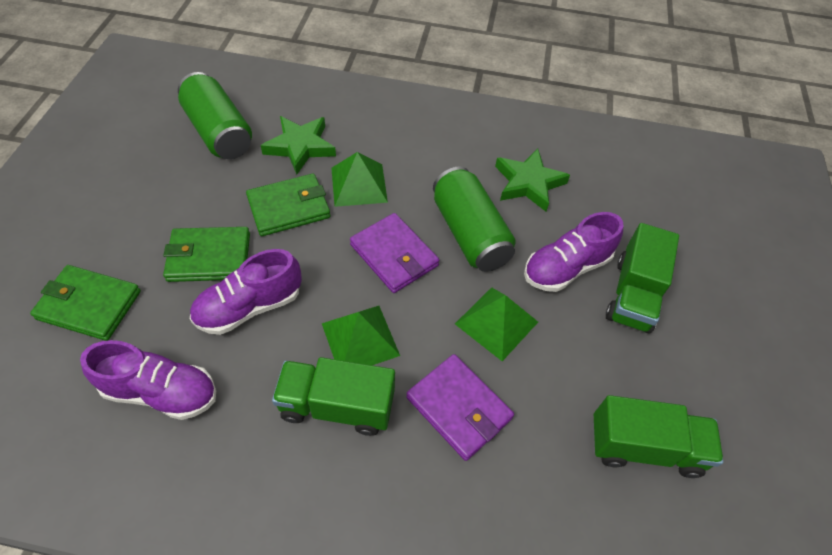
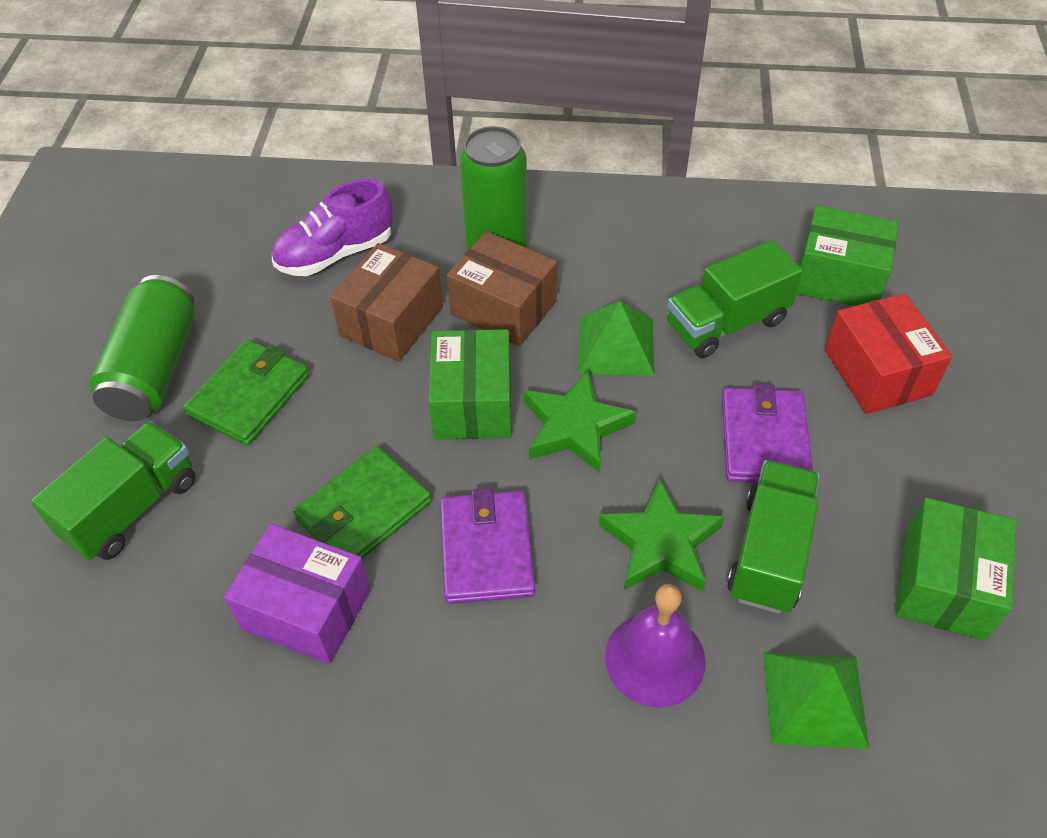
brown box: 0 -> 2
green box: 0 -> 3
green pyramid: 3 -> 2
green wallet: 3 -> 2
purple bell: 0 -> 1
purple box: 0 -> 1
purple shoe: 3 -> 1
red box: 0 -> 1

